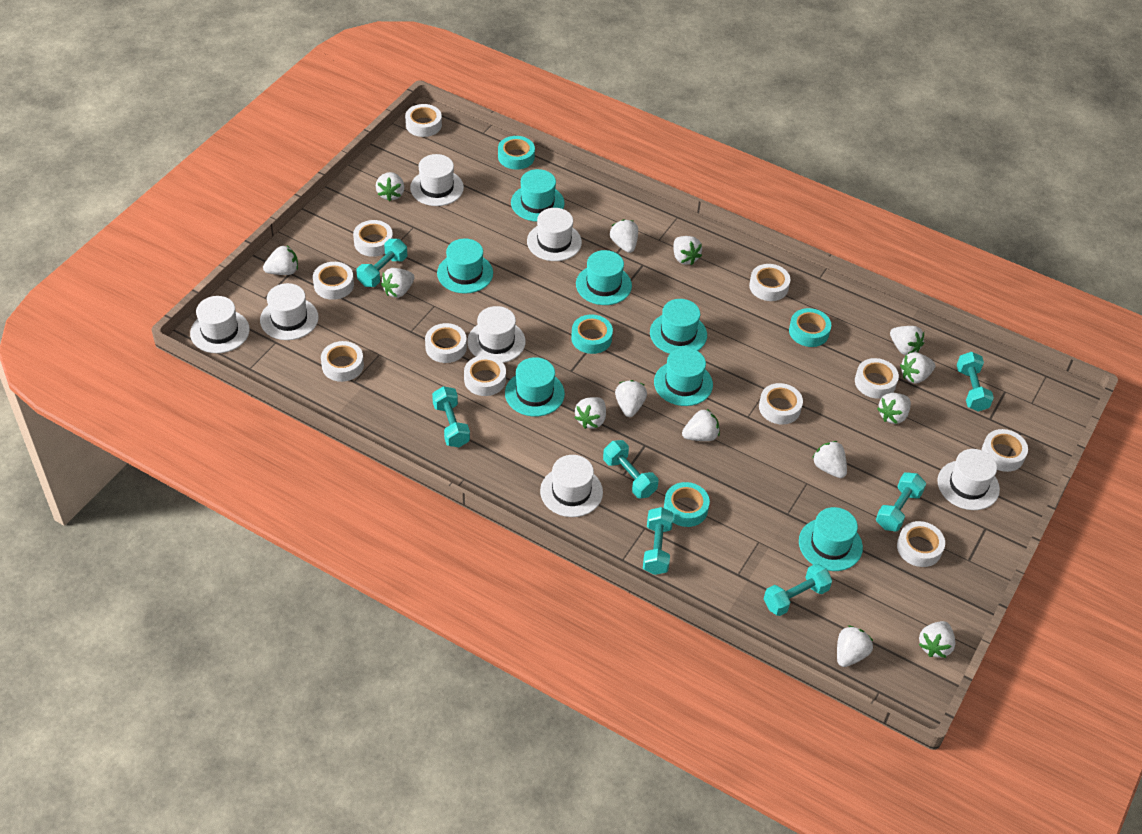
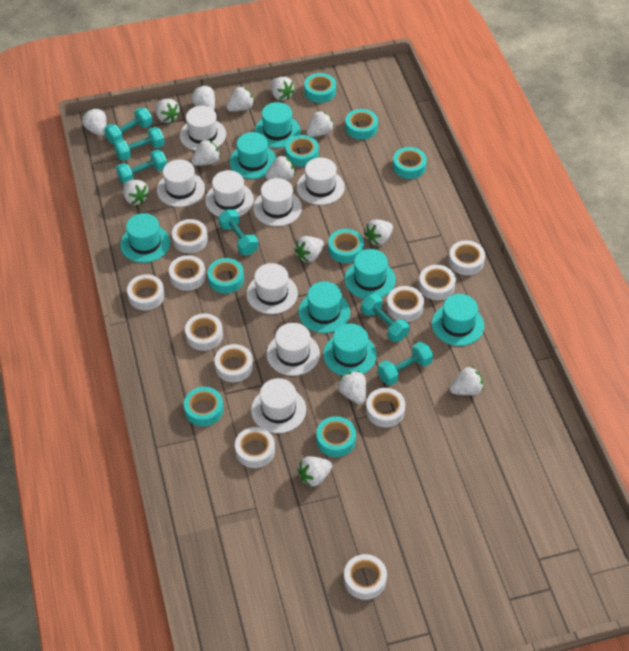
turquoise dumbbell: 7 -> 6
turquoise tape: 4 -> 8
white hat: 7 -> 8

